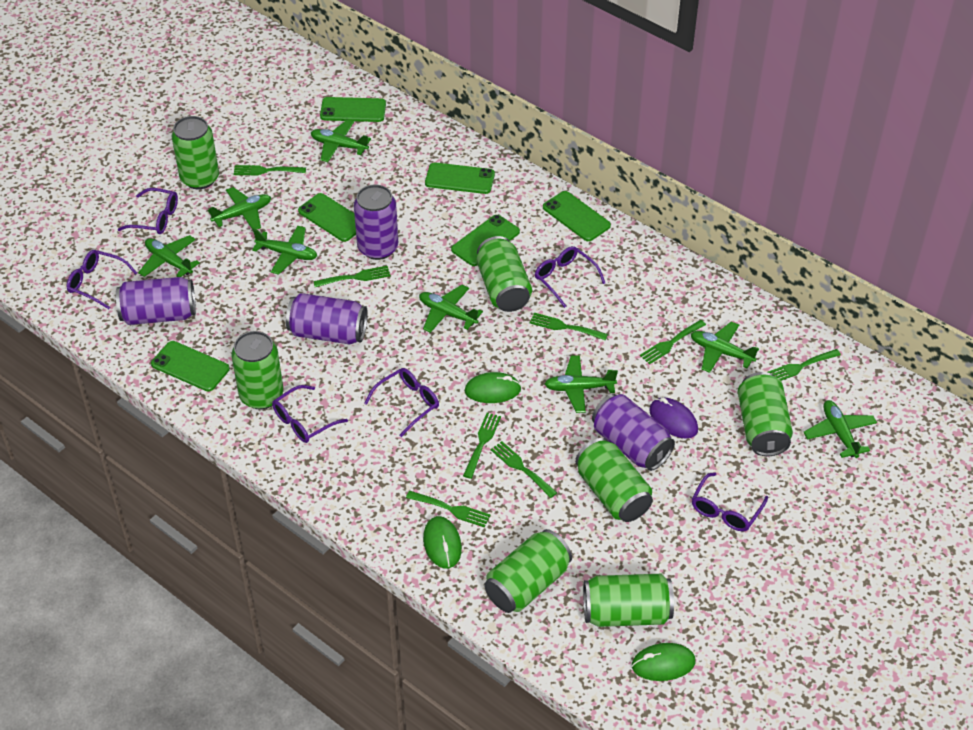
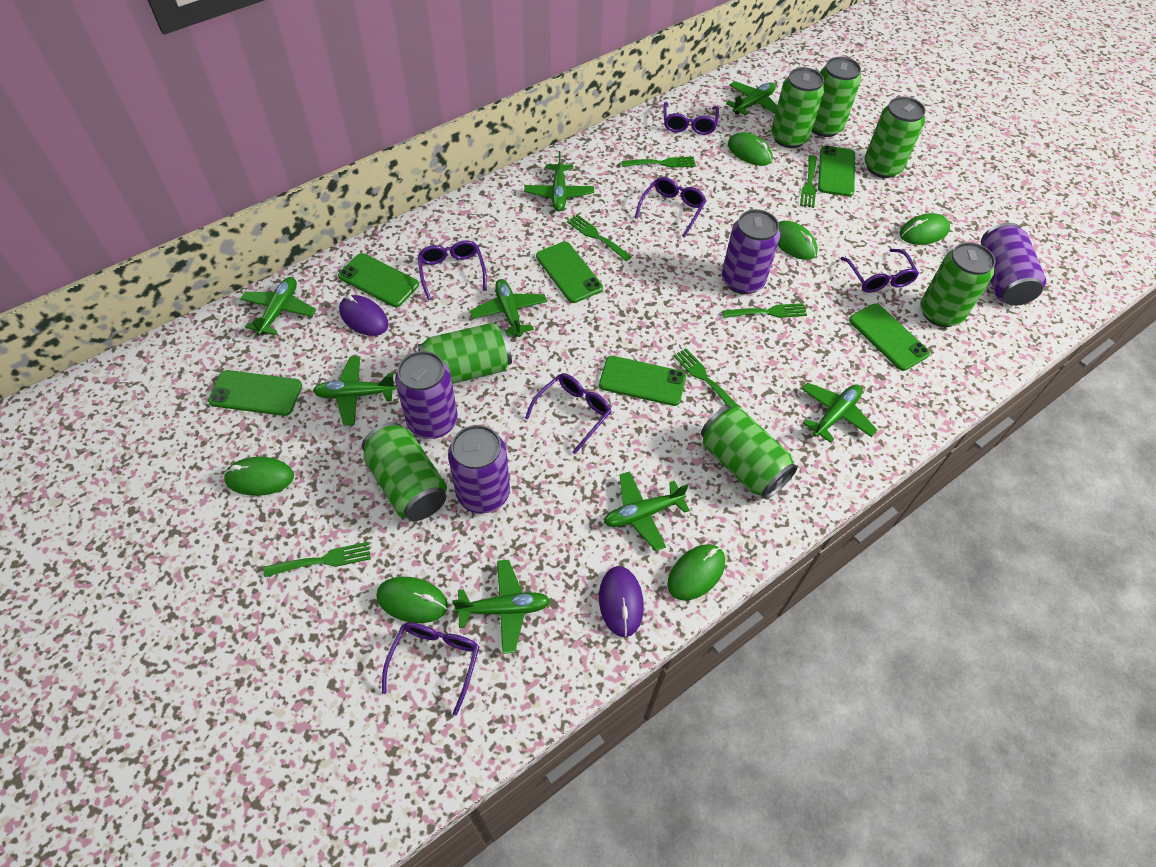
green fork: 8 -> 6
green mouse: 3 -> 6
purple mouse: 1 -> 2

